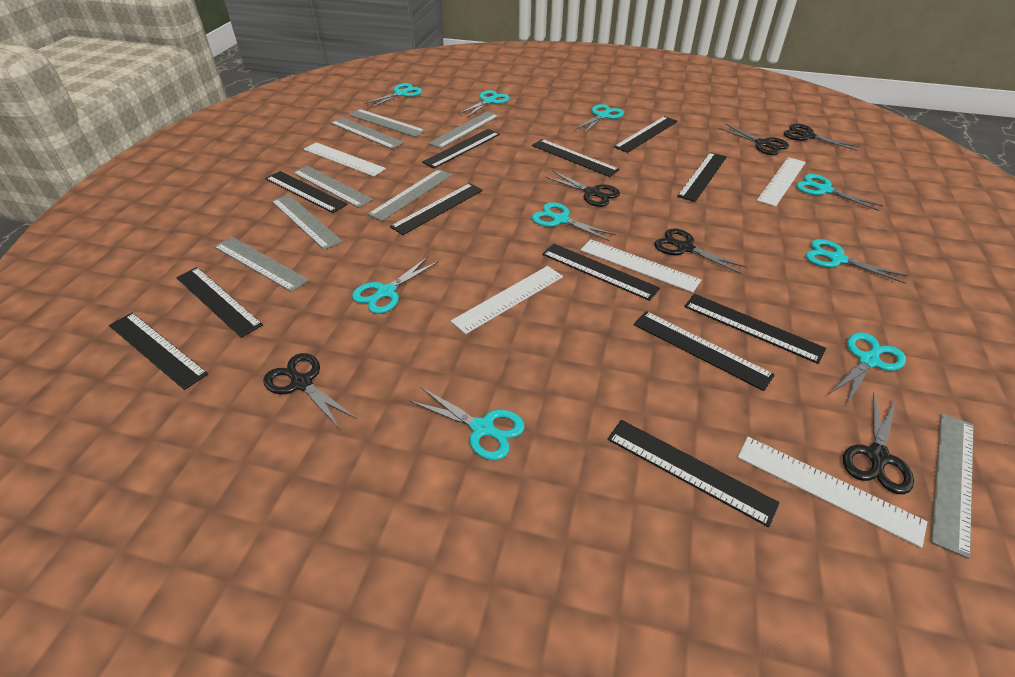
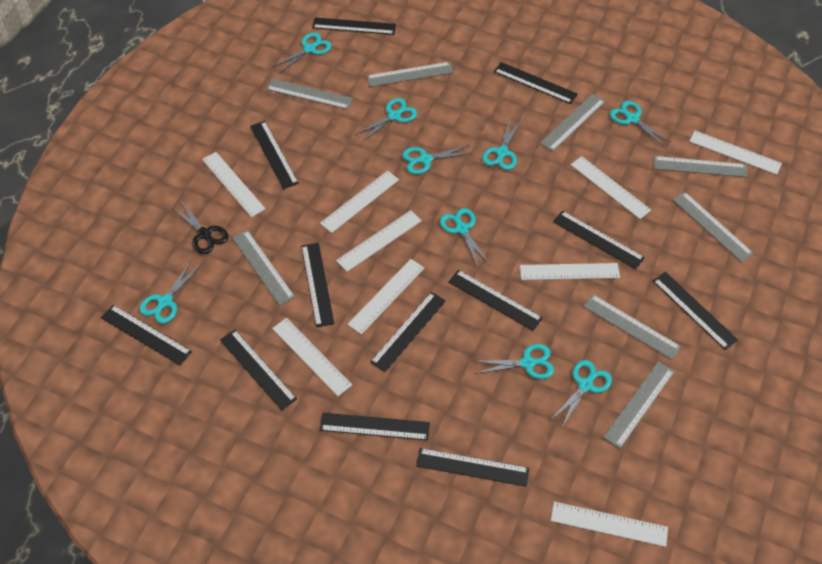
black scissors: 6 -> 1
white ruler: 5 -> 9

